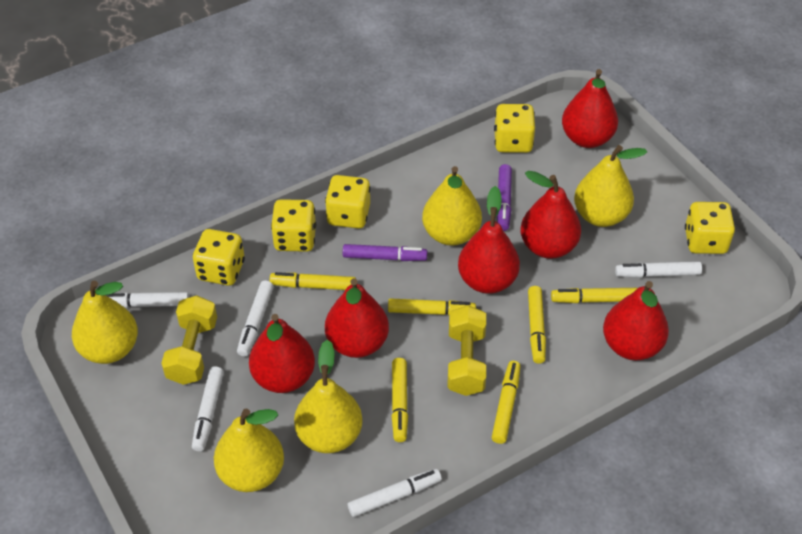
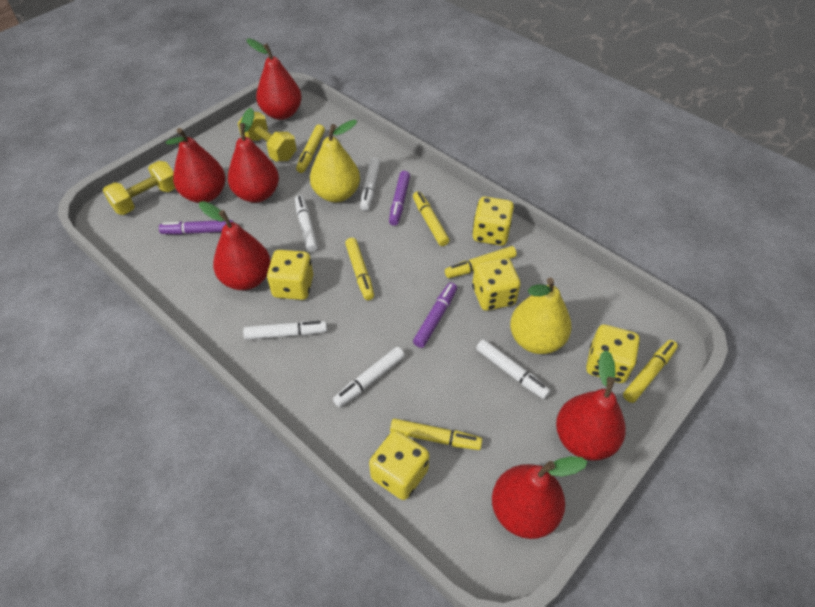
purple marker: 2 -> 3
yellow pear: 5 -> 2

